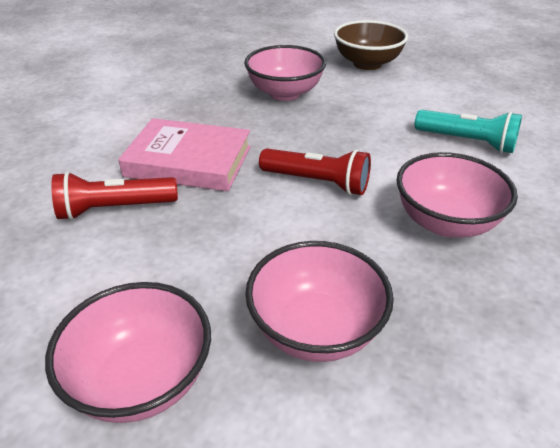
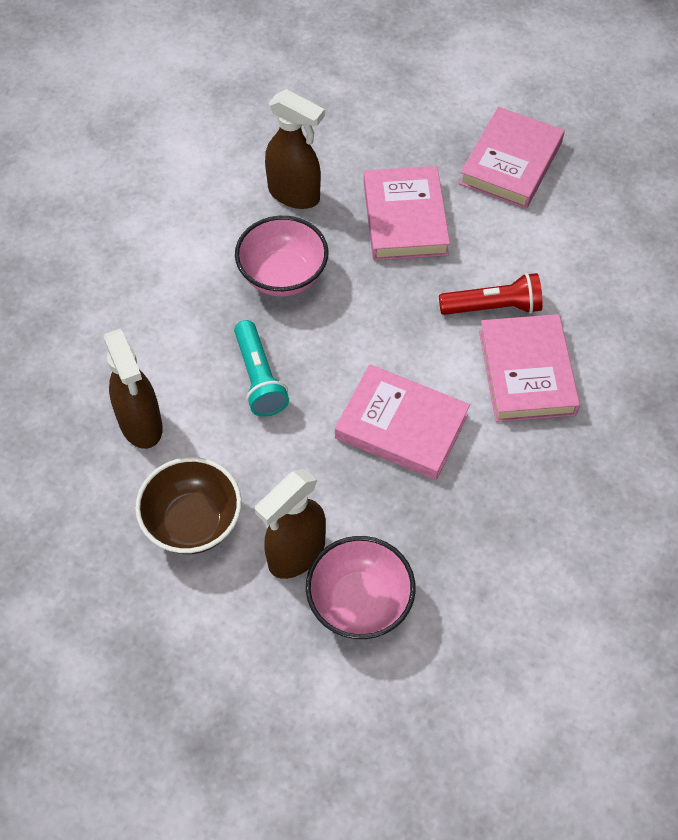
brown spray bottle: 0 -> 3
pink book: 1 -> 4
pink bowl: 4 -> 2
red flashlight: 2 -> 1

